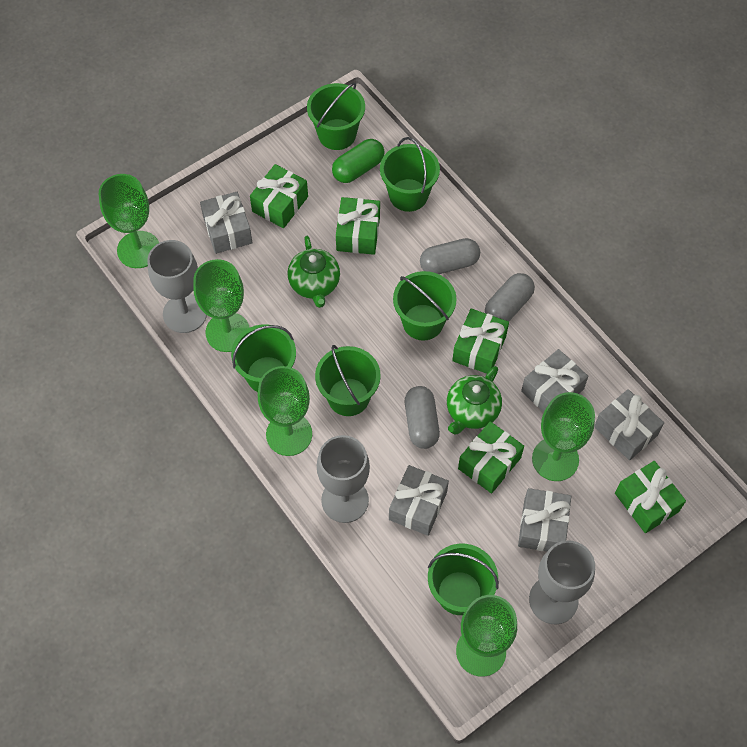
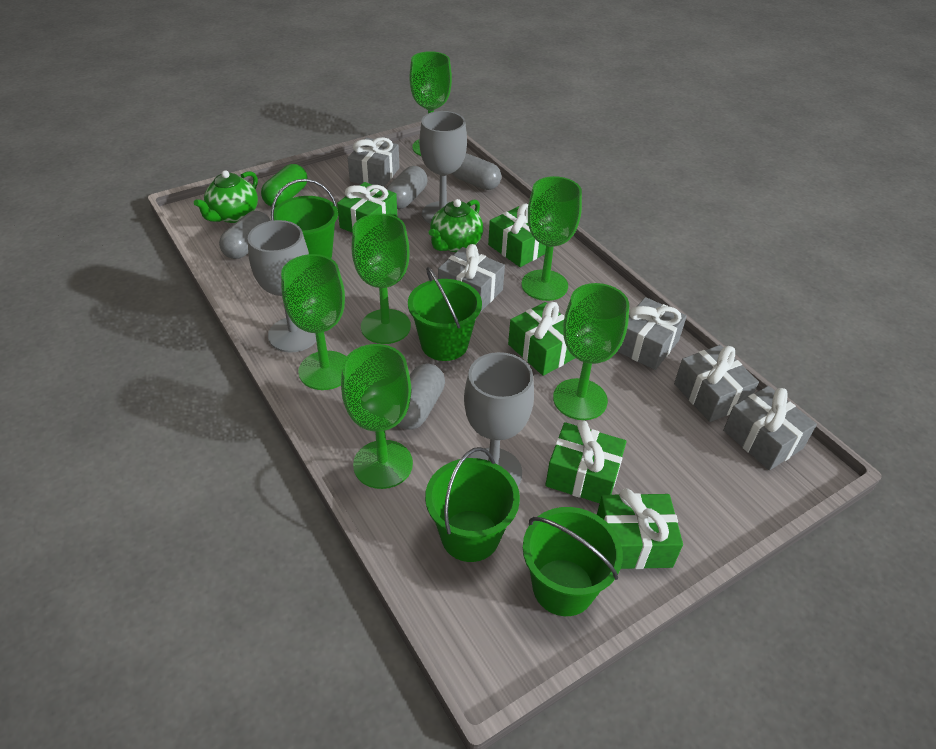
green bucket: 6 -> 4
green goblet: 5 -> 6
grey capsule: 3 -> 4

